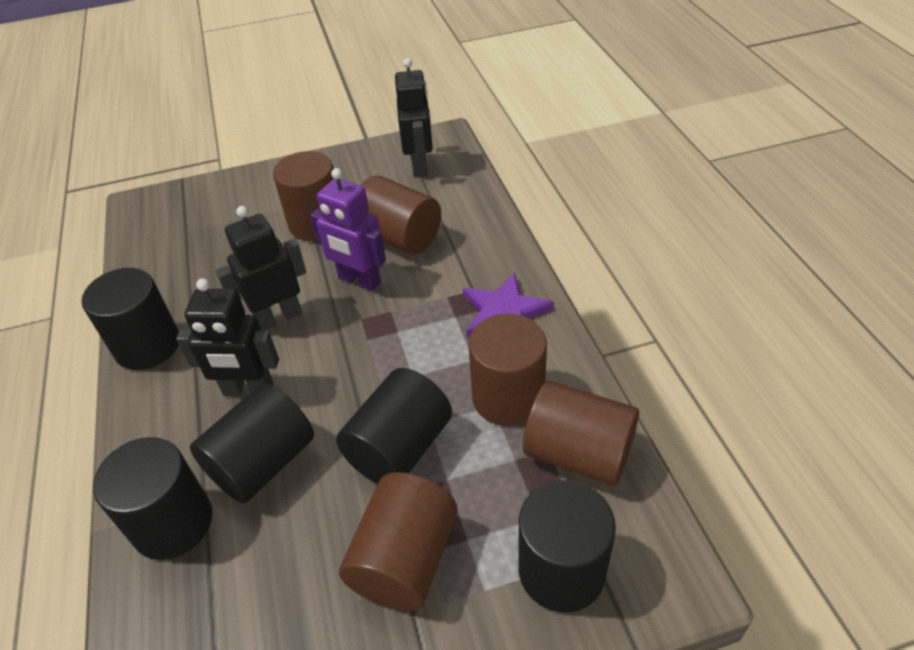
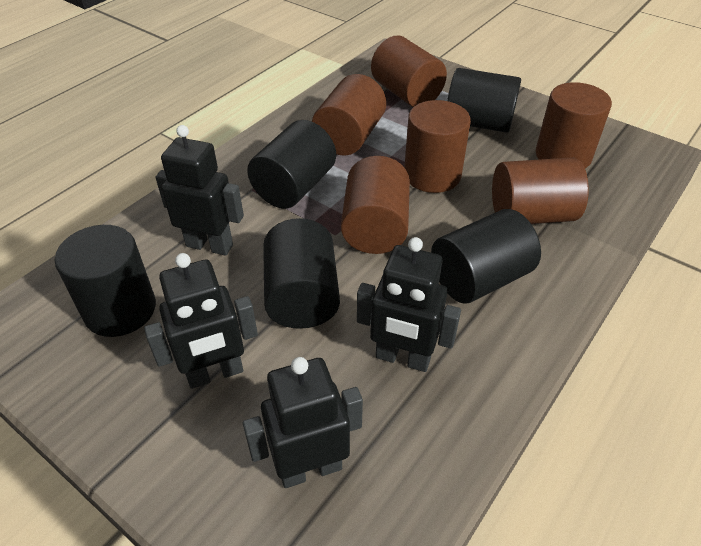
black robot: 3 -> 4
brown cylinder: 5 -> 6
purple robot: 1 -> 0
purple star: 1 -> 0

